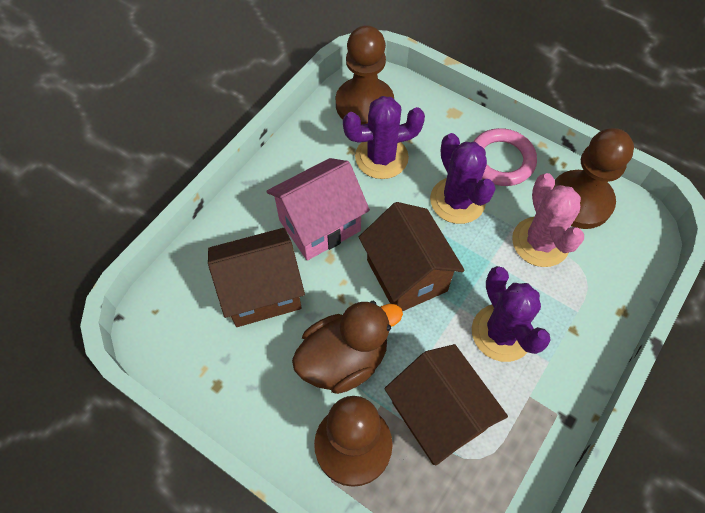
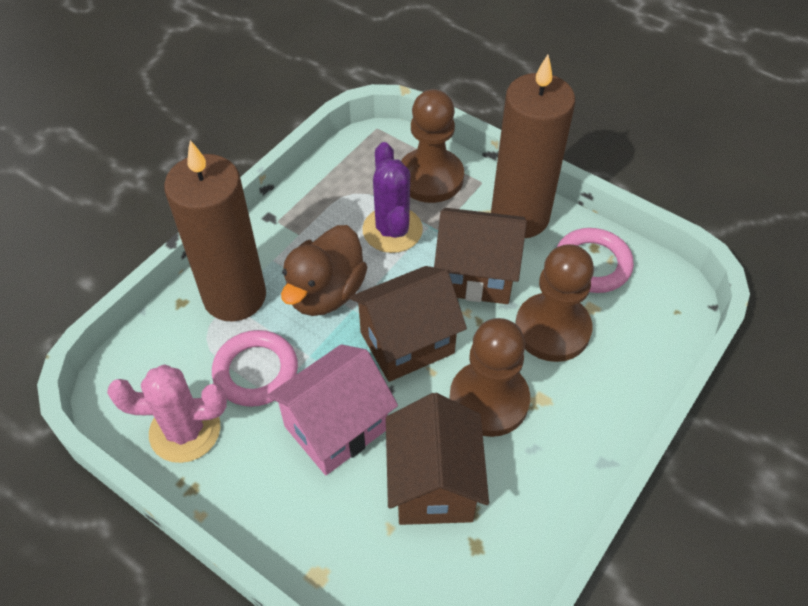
brown candle: 0 -> 2
pink ring: 1 -> 2
purple cactus: 3 -> 1

